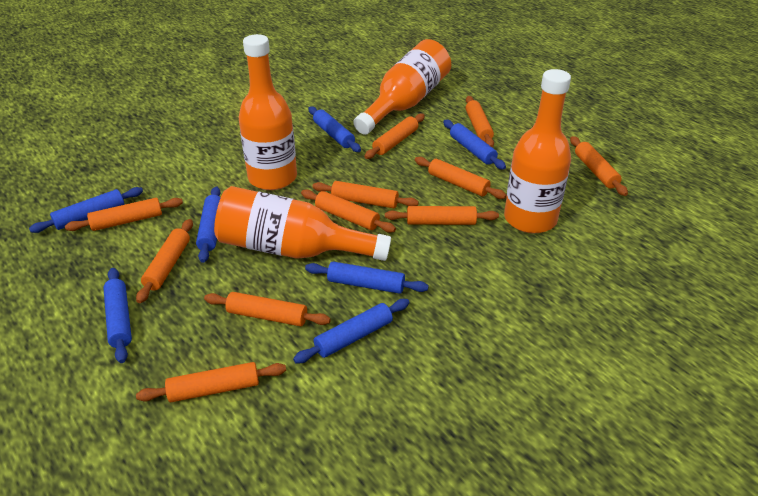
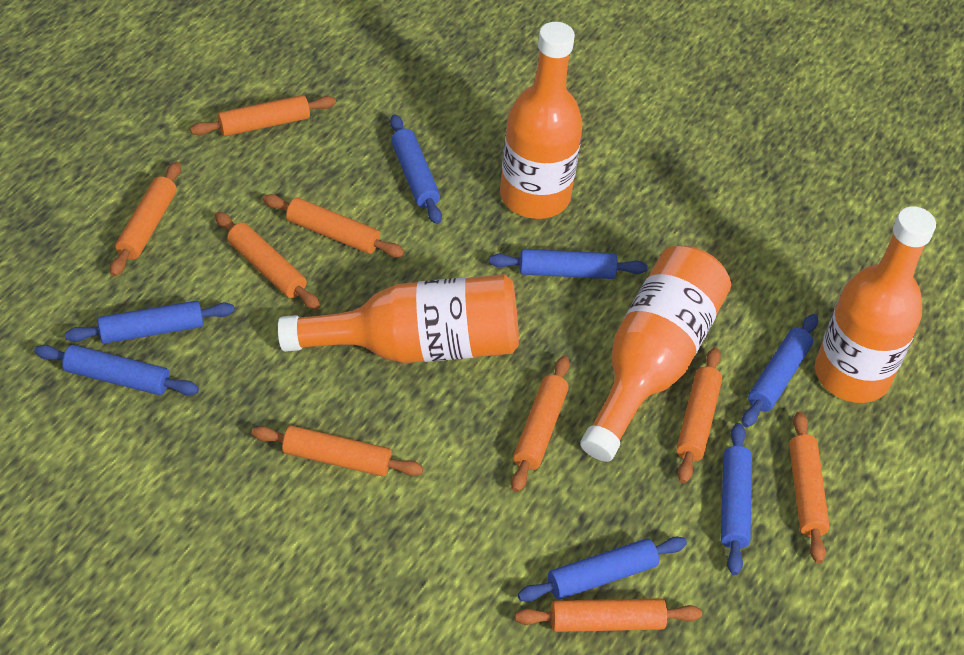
orange rolling pin: 11 -> 9

